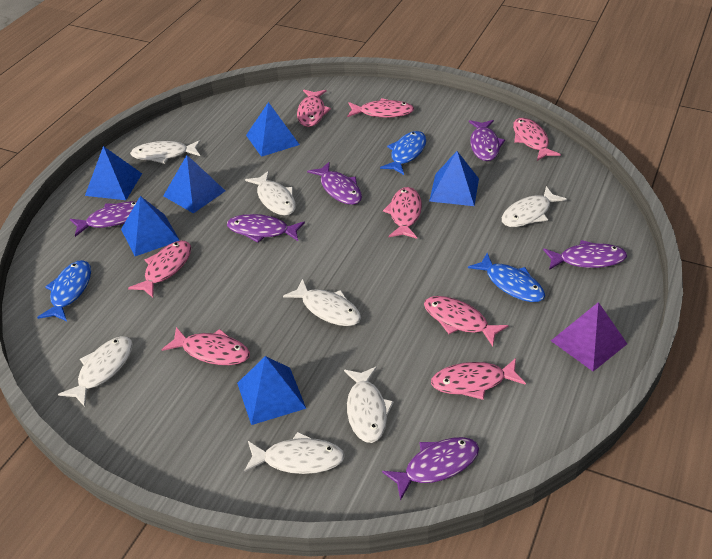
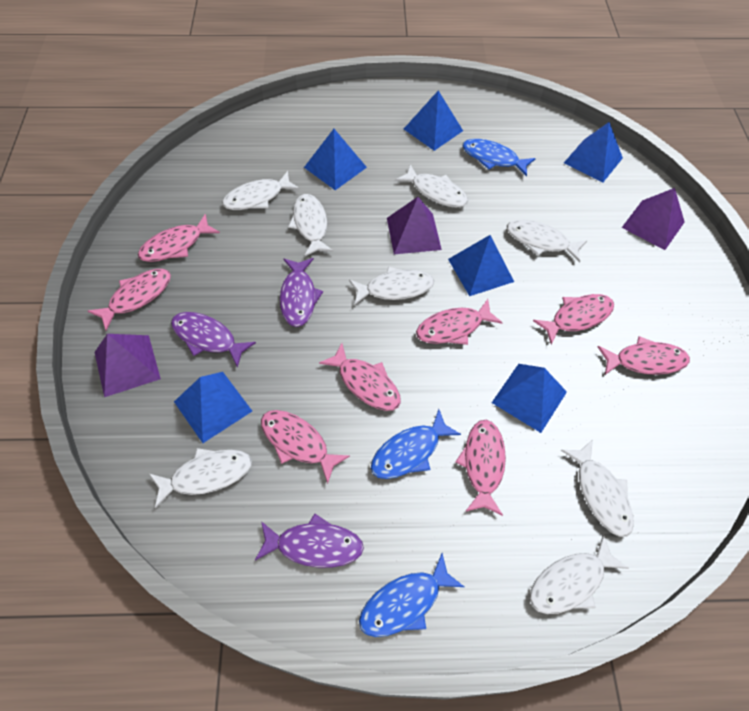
purple fish: 6 -> 3
purple pyramid: 1 -> 3
white fish: 7 -> 8

